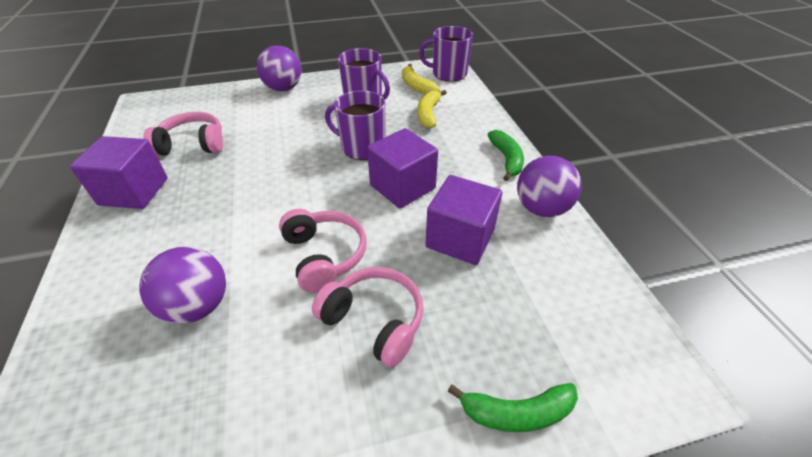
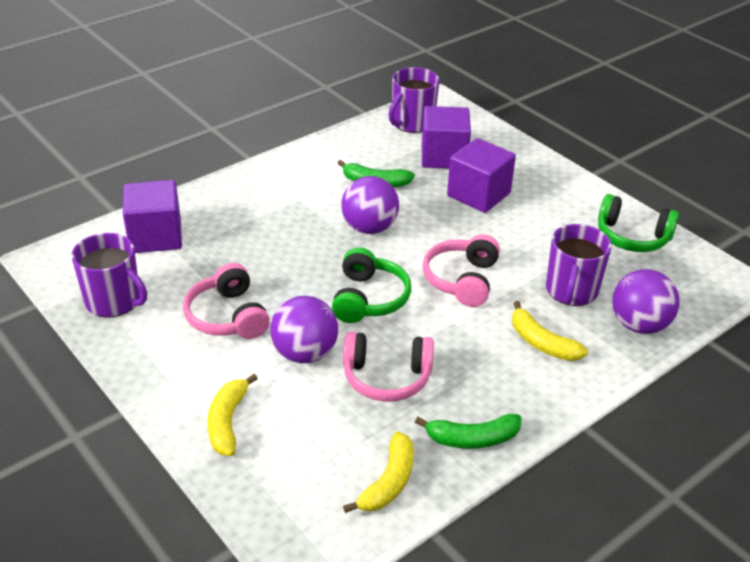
green headphones: 0 -> 2
yellow banana: 2 -> 3

